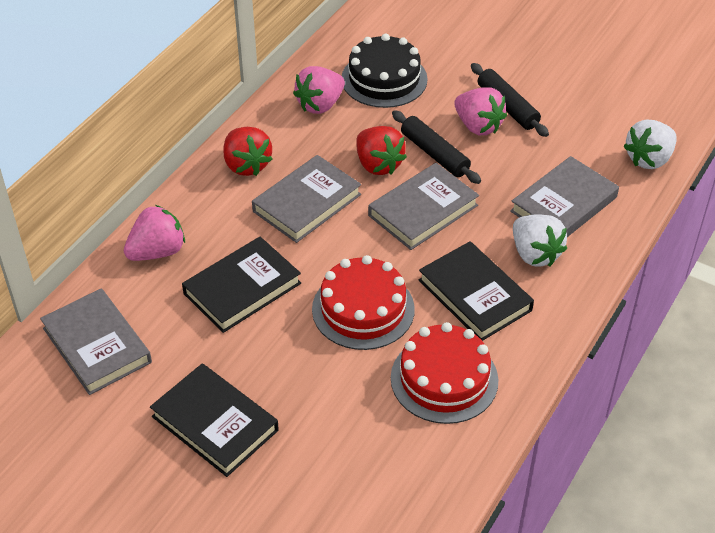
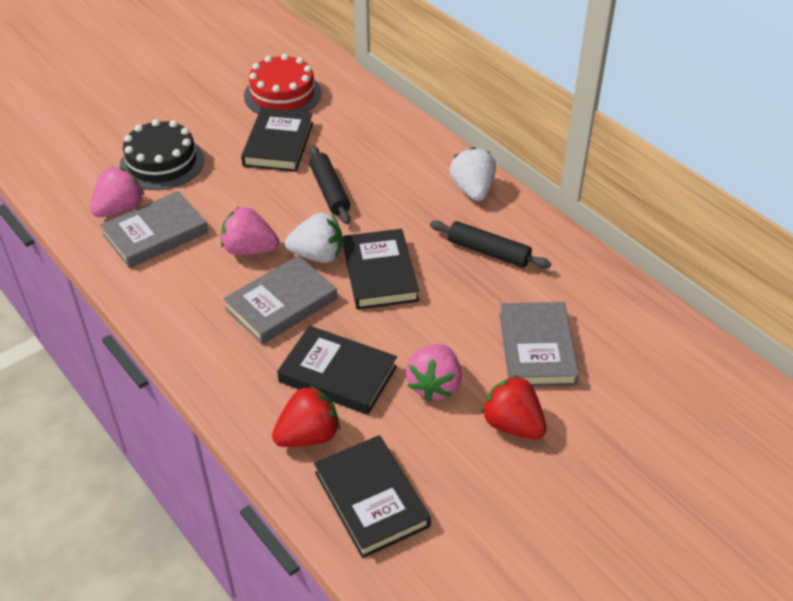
black book: 3 -> 4
grey book: 4 -> 3
red cake: 2 -> 1

